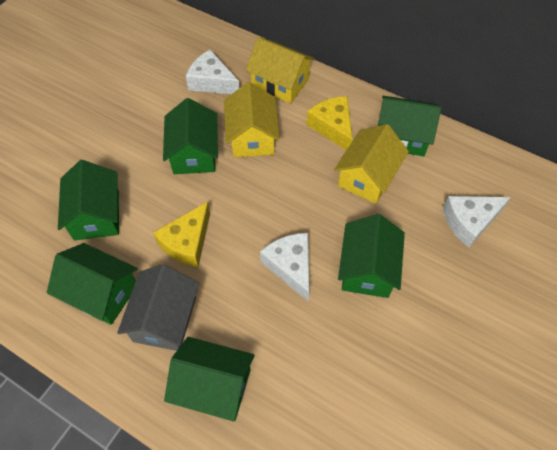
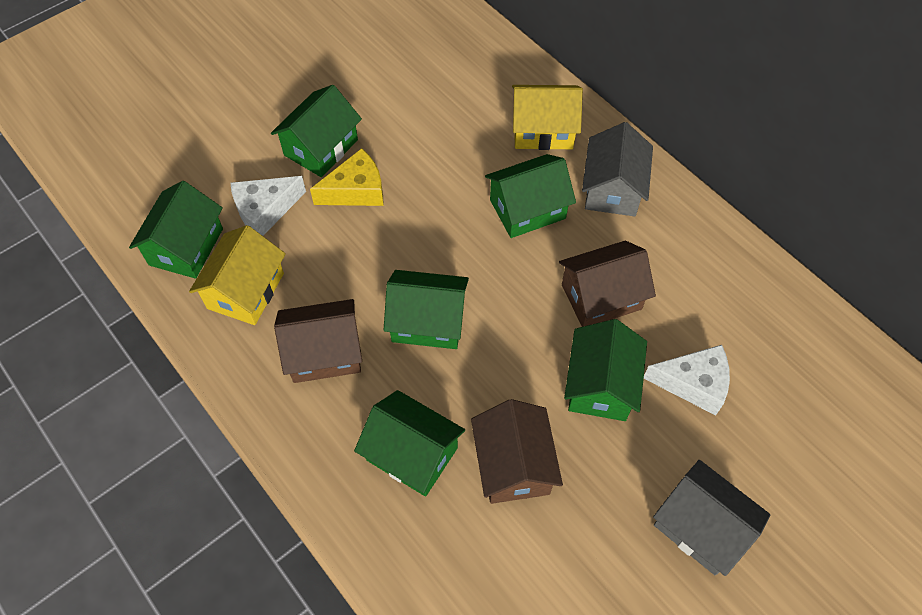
brown house: 0 -> 3
grey house: 1 -> 2
white cheese: 3 -> 2
yellow cheese: 2 -> 1
yellow house: 3 -> 2

